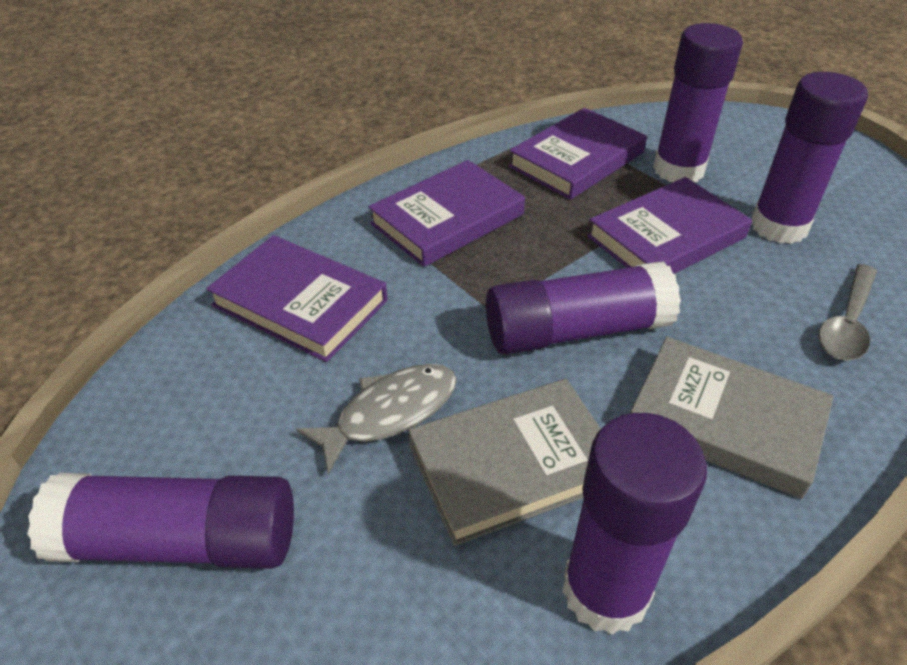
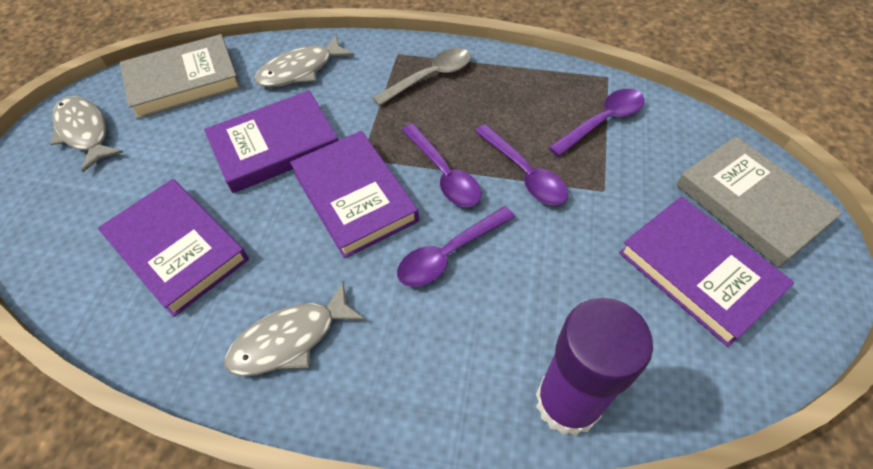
grey fish: 1 -> 3
purple glue stick: 5 -> 1
purple spoon: 0 -> 4

